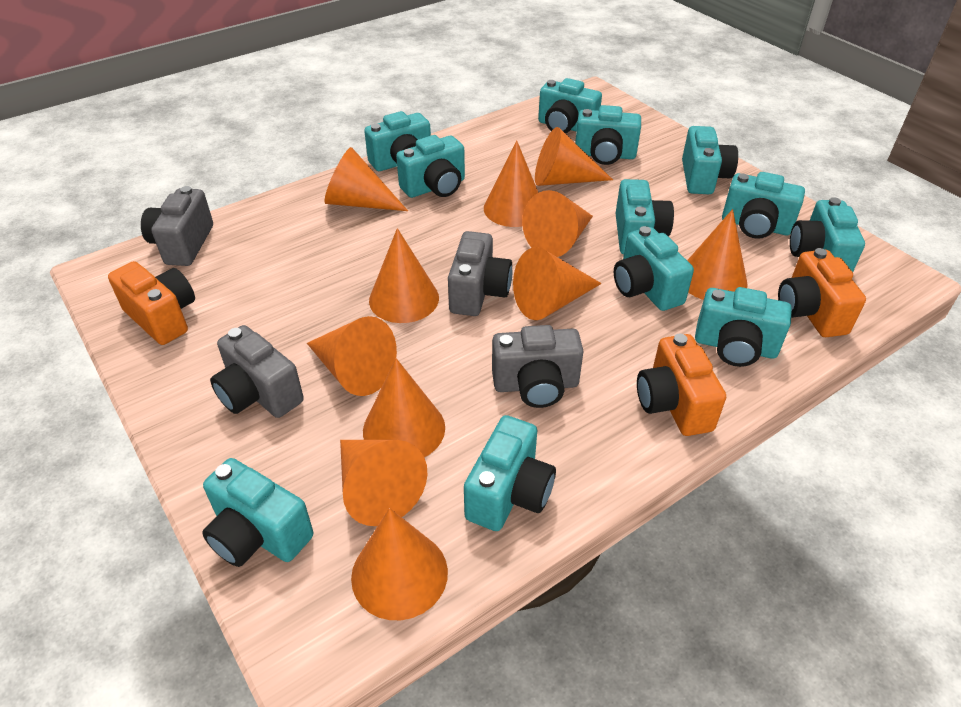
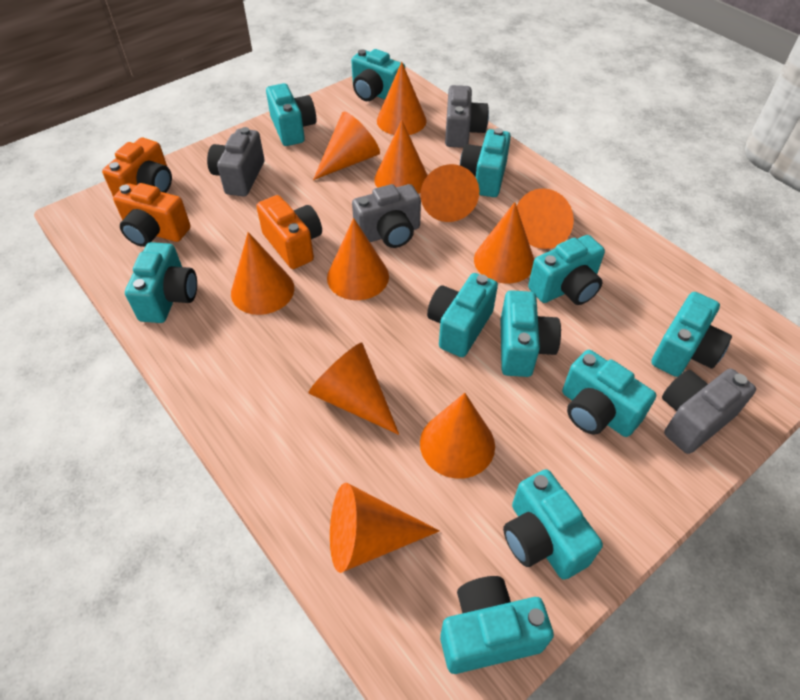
turquoise camera: 12 -> 11

